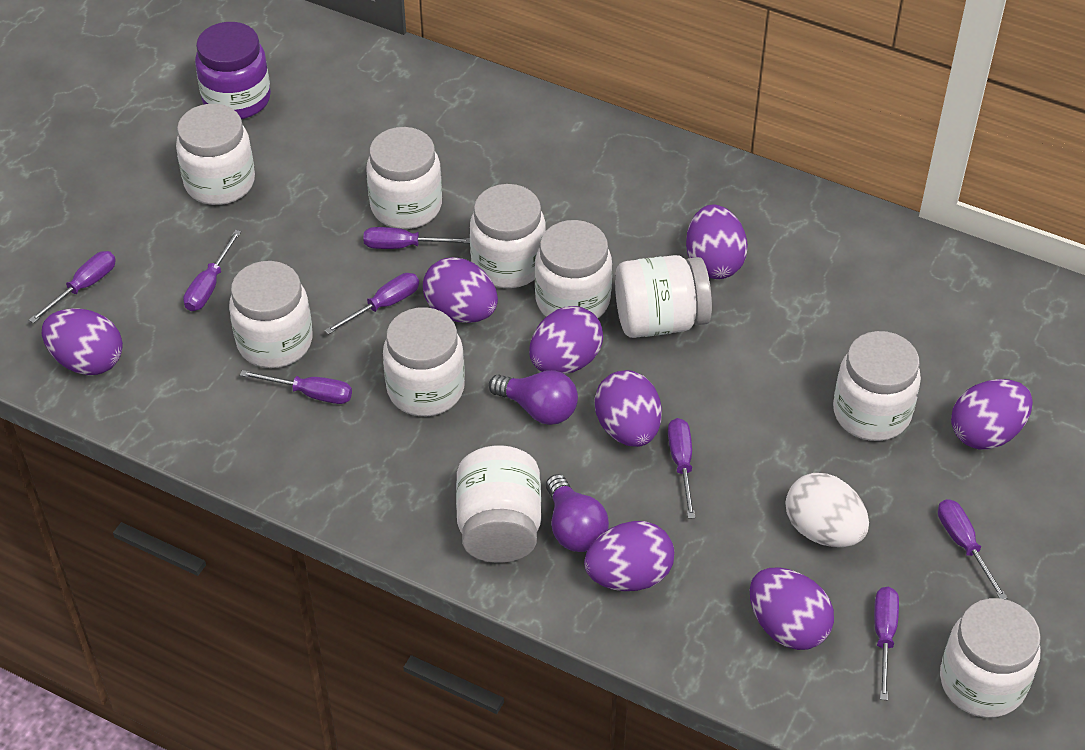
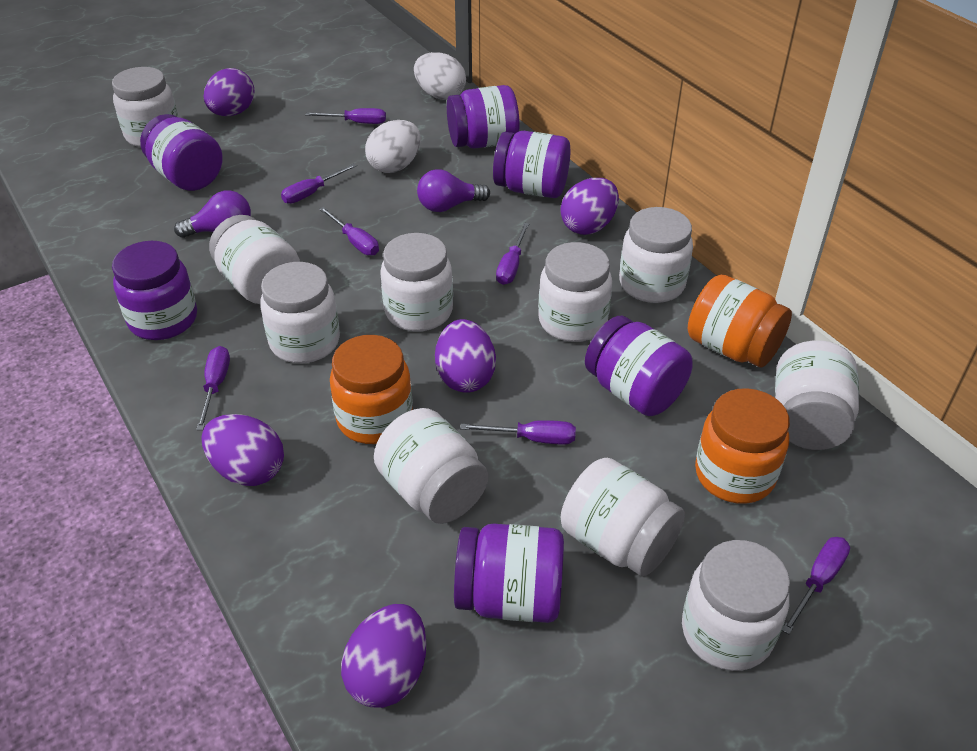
orange jar: 0 -> 3
purple egg: 8 -> 5
purple jar: 1 -> 6
purple screwdriver: 8 -> 7
white egg: 1 -> 2

